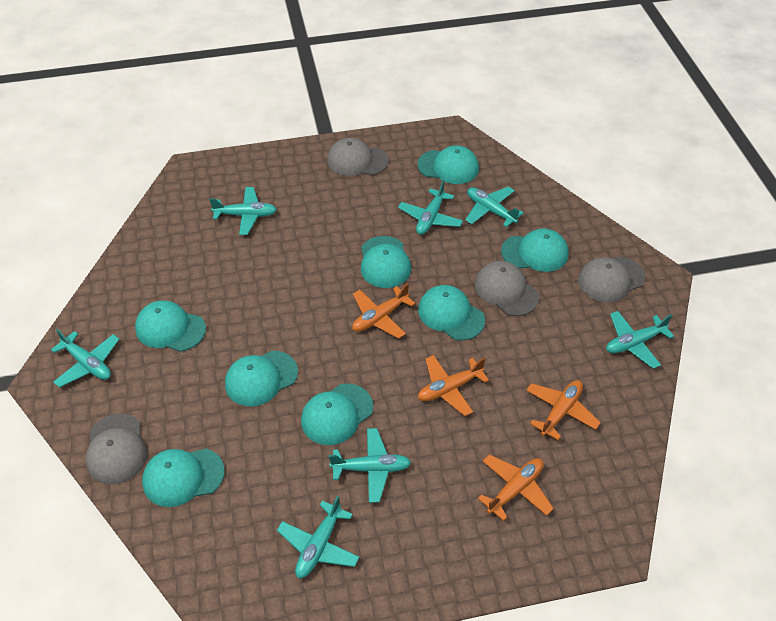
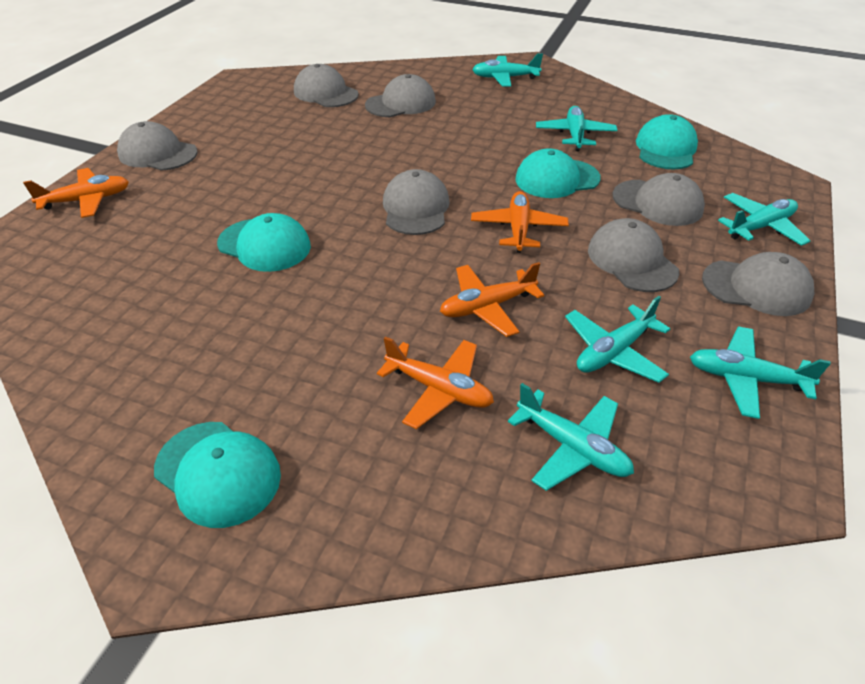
grey cap: 4 -> 7
turquoise cap: 8 -> 4
turquoise plane: 7 -> 6

